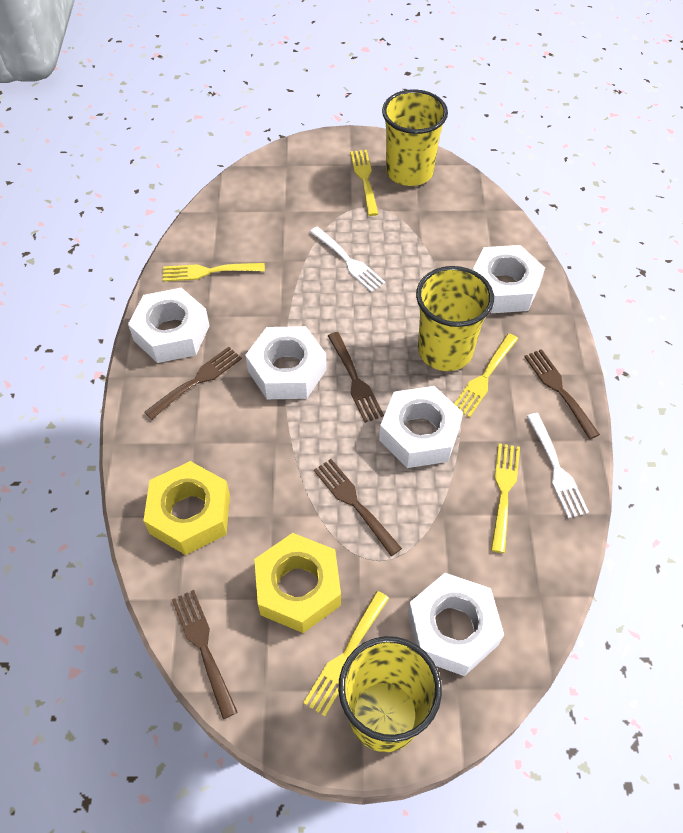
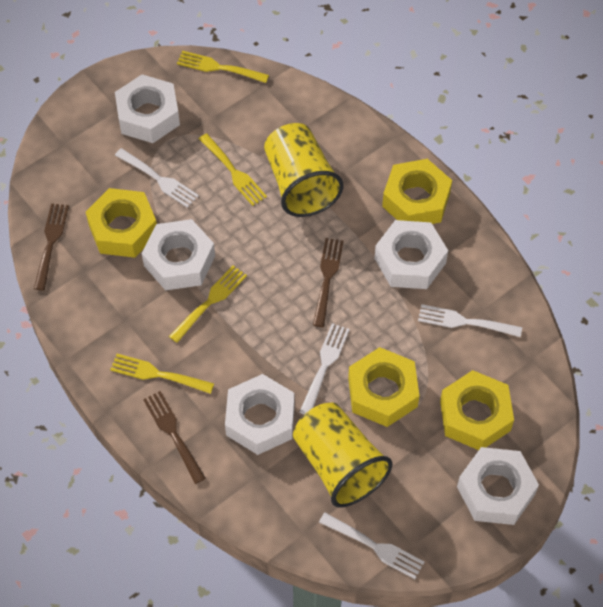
brown fork: 5 -> 3
white fork: 2 -> 4
yellow cup: 3 -> 2
yellow fork: 5 -> 4
yellow nut: 2 -> 4

